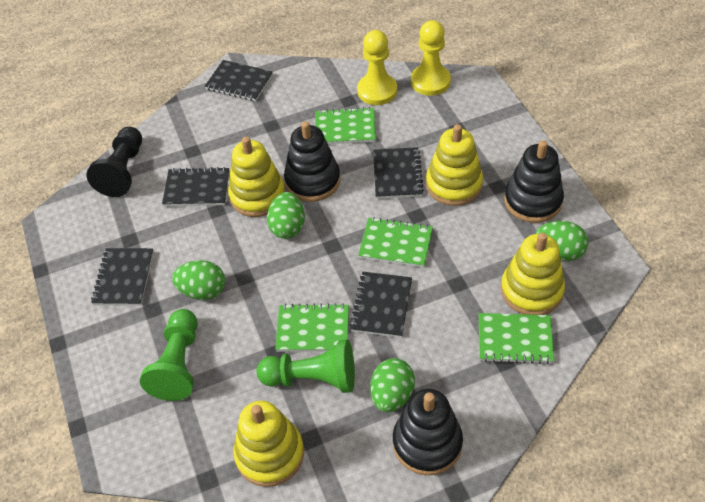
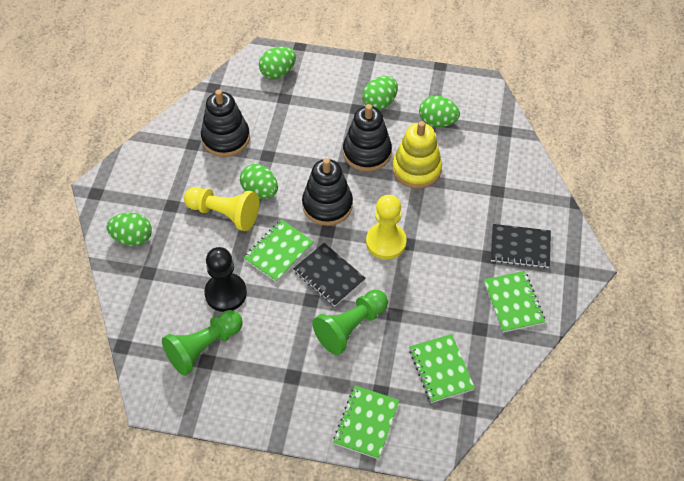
black notebook: 5 -> 2
green egg: 4 -> 5
yellow stacking toy: 4 -> 1

